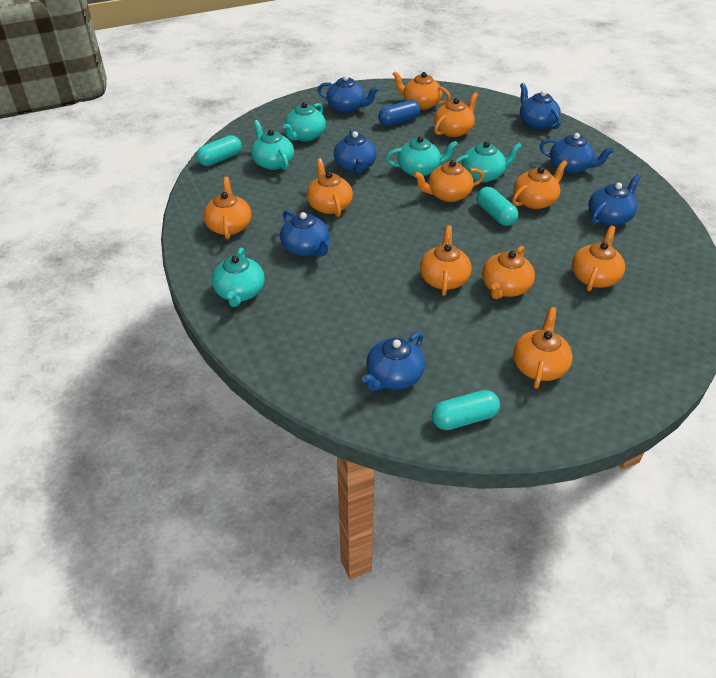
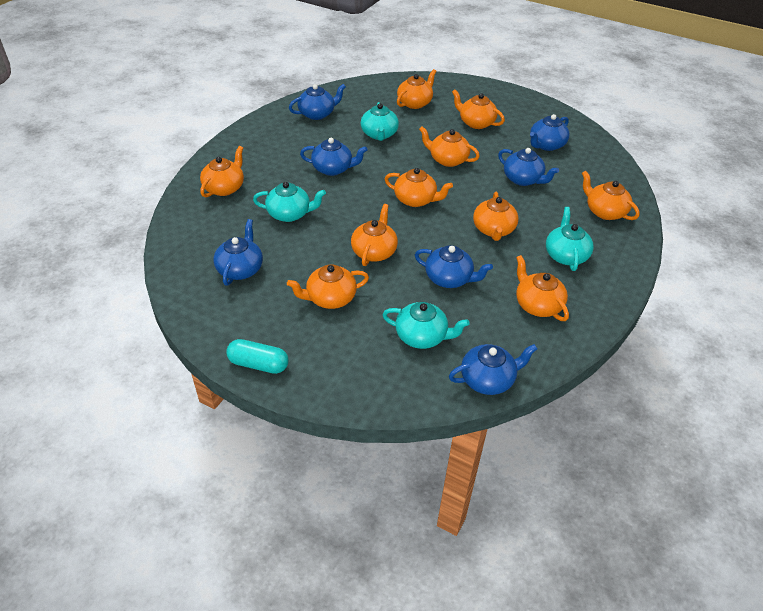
blue capsule: 1 -> 0
turquoise capsule: 3 -> 1
turquoise teapot: 5 -> 4

